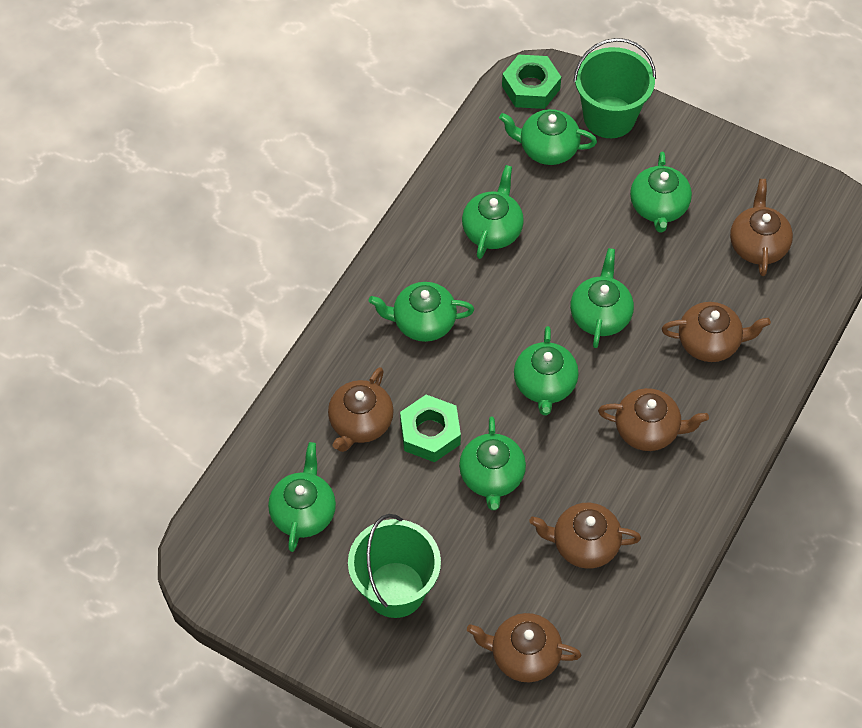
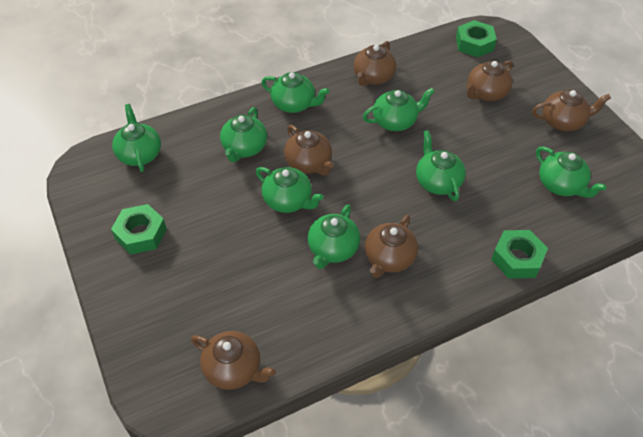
green bucket: 2 -> 0
green nut: 2 -> 3

